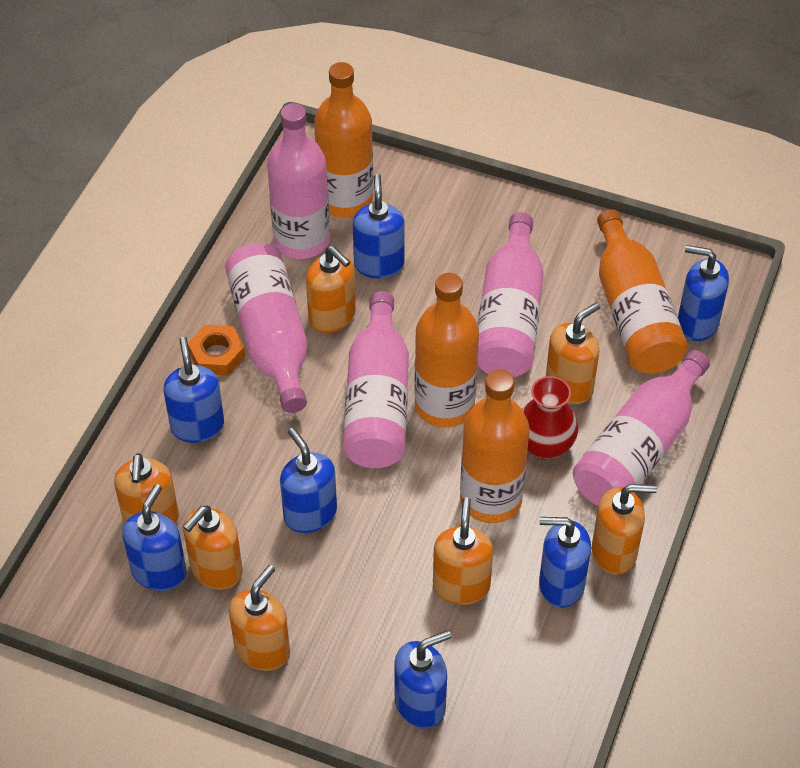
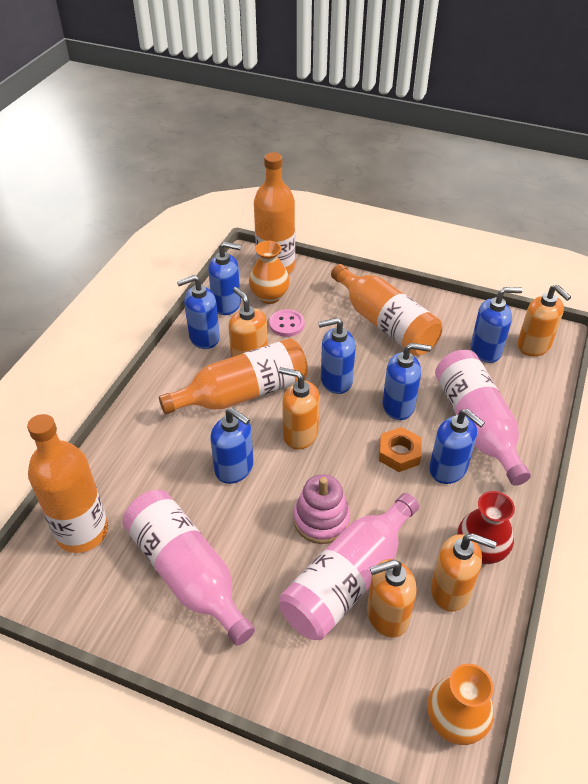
orange soap dispenser: 7 -> 5
orange vase: 0 -> 2
pink bottle: 5 -> 3
pink button: 0 -> 1
pink stacking toy: 0 -> 1

